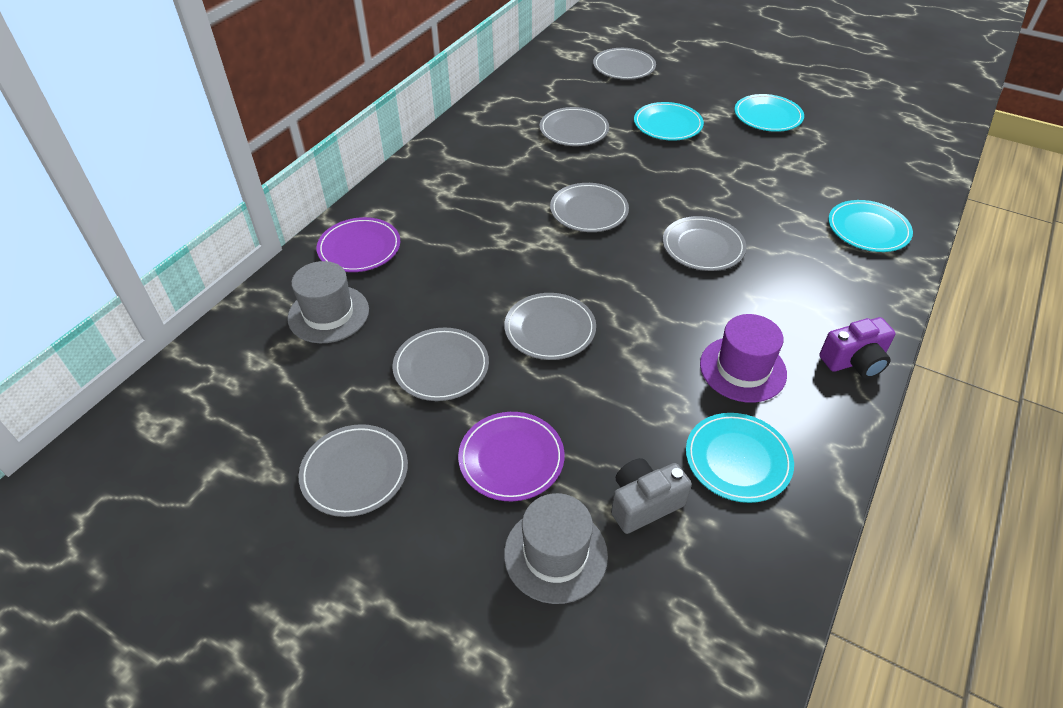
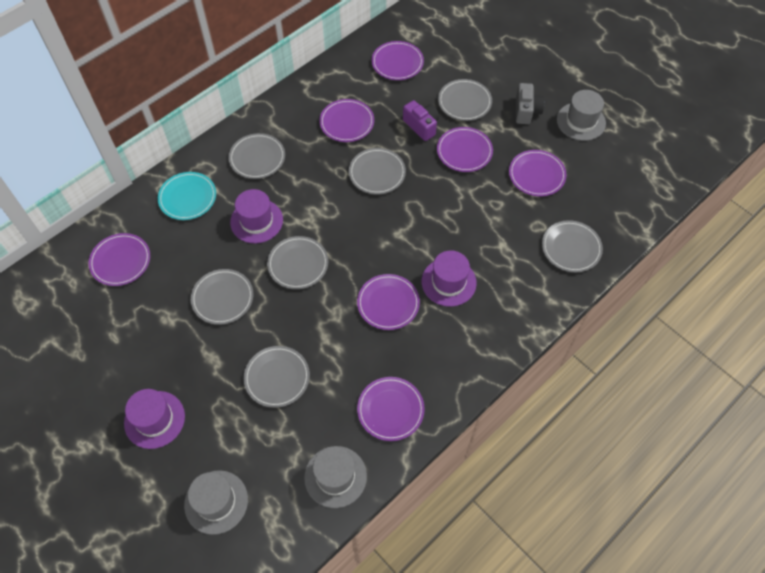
grey hat: 2 -> 3
purple hat: 1 -> 3
purple plate: 2 -> 7
turquoise plate: 4 -> 1

